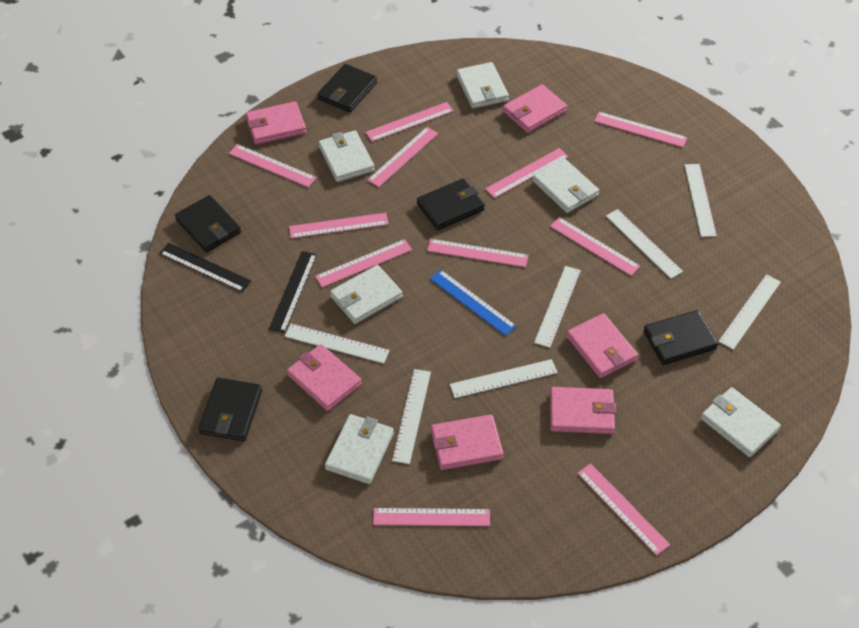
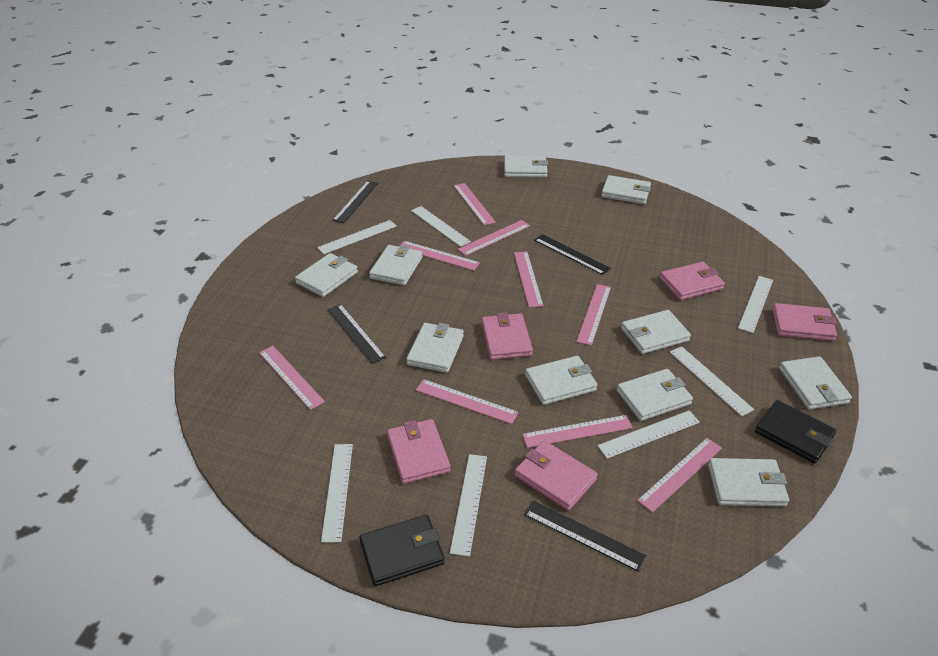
black ruler: 2 -> 4
black wallet: 5 -> 2
blue ruler: 1 -> 0
pink ruler: 11 -> 9
pink wallet: 6 -> 5
white wallet: 6 -> 10

